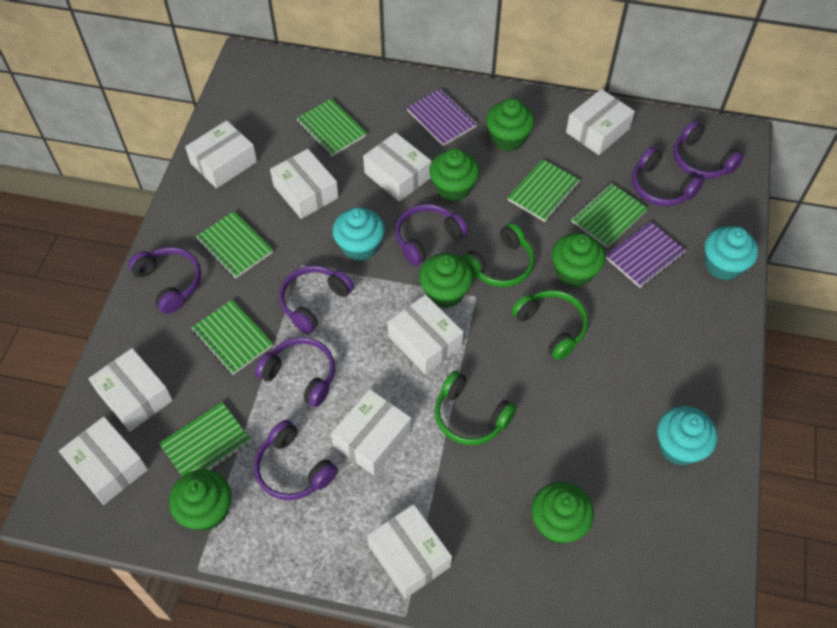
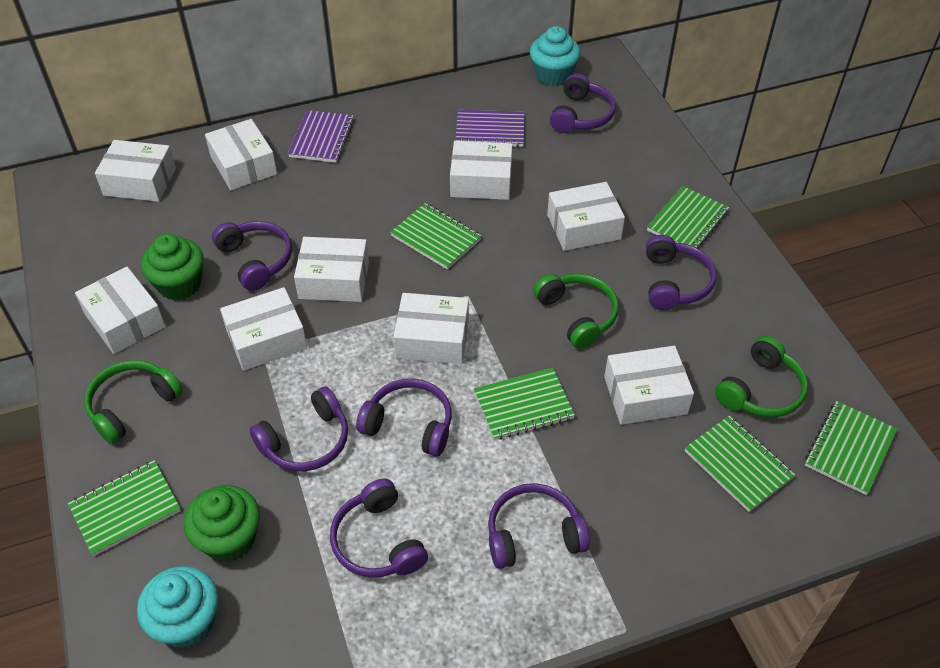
green cupcake: 6 -> 2
turquoise cupcake: 3 -> 2

